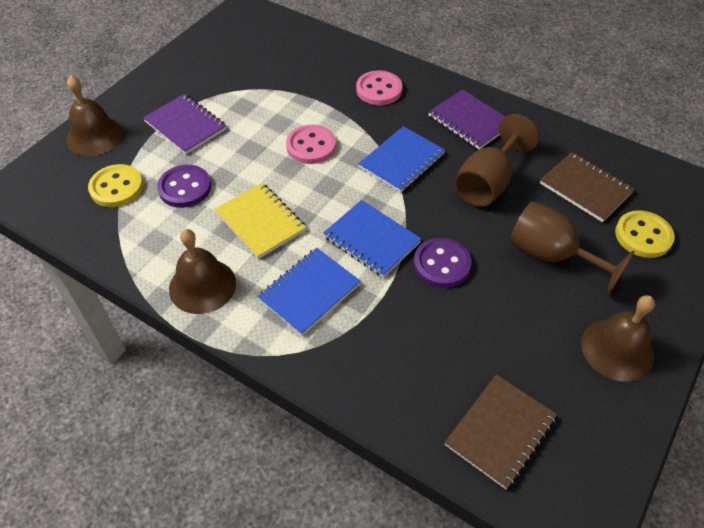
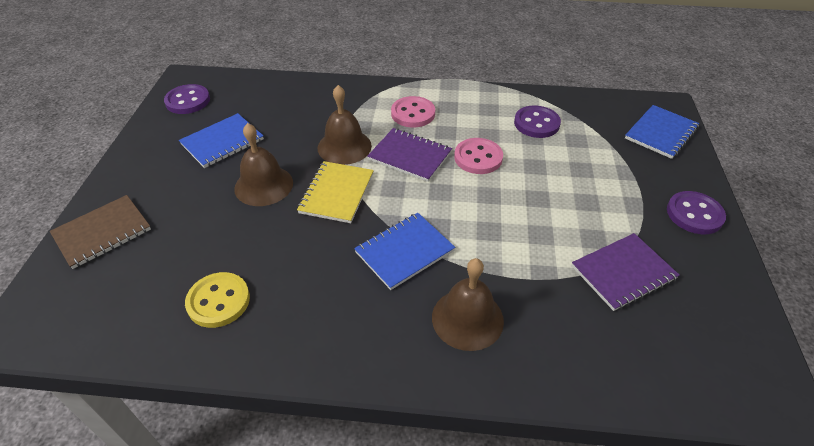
brown goblet: 2 -> 0
brown notebook: 2 -> 1
purple button: 2 -> 3
yellow button: 2 -> 1

